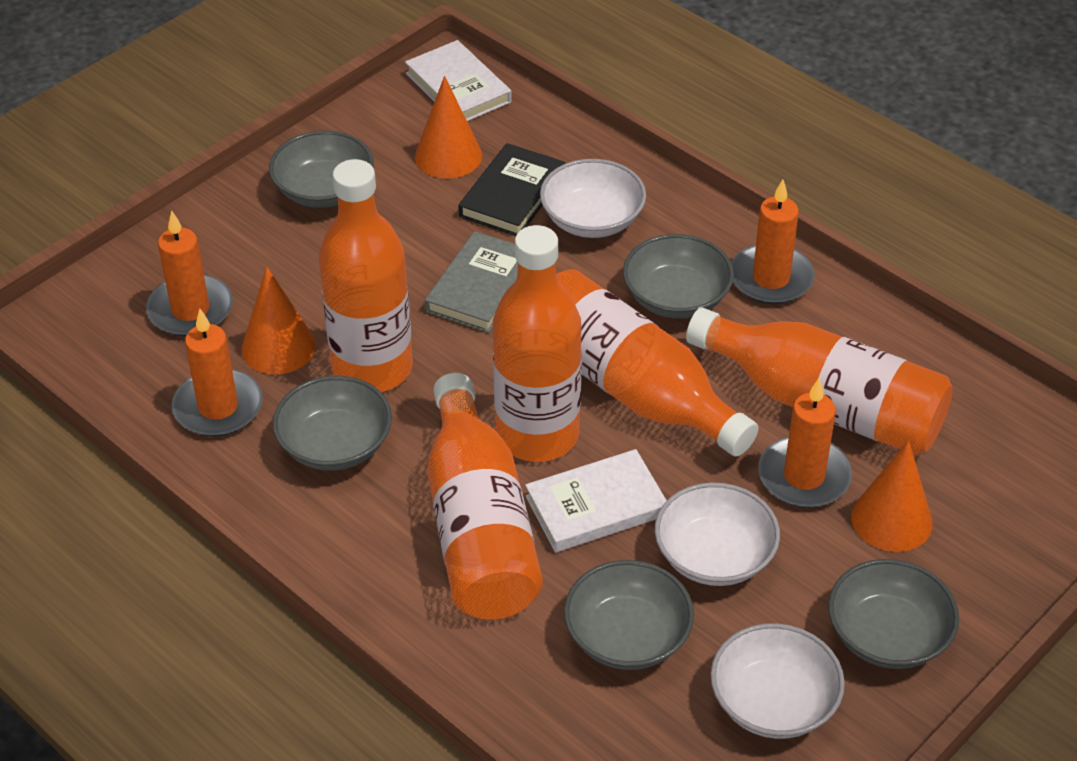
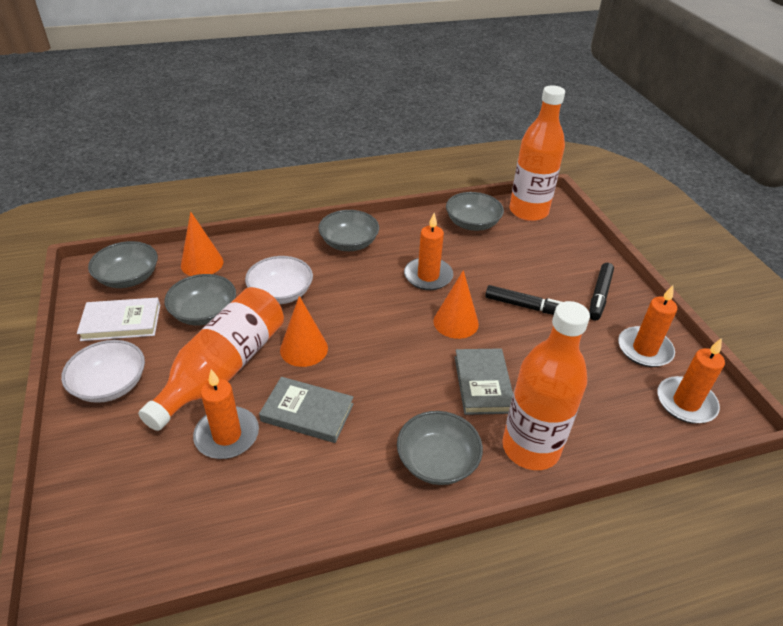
black book: 1 -> 0
black marker: 0 -> 2
grey book: 1 -> 2
orange bottle: 5 -> 3
white book: 2 -> 1
white bowl: 3 -> 2

